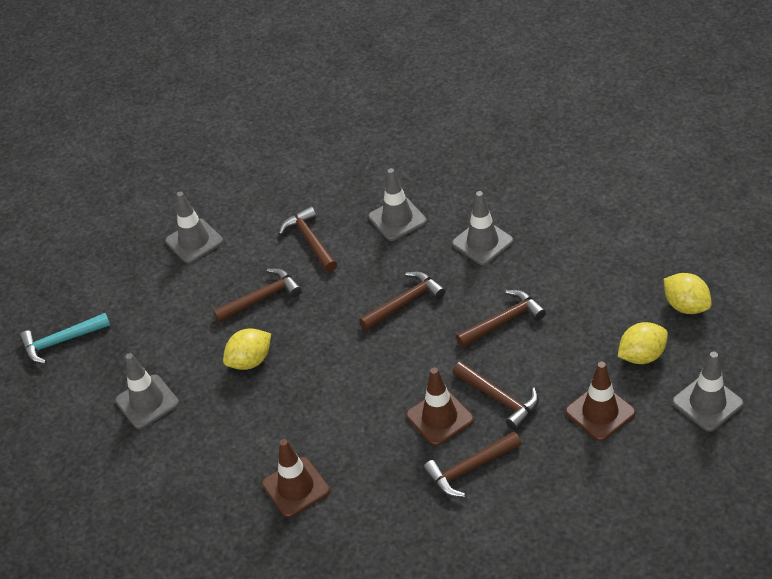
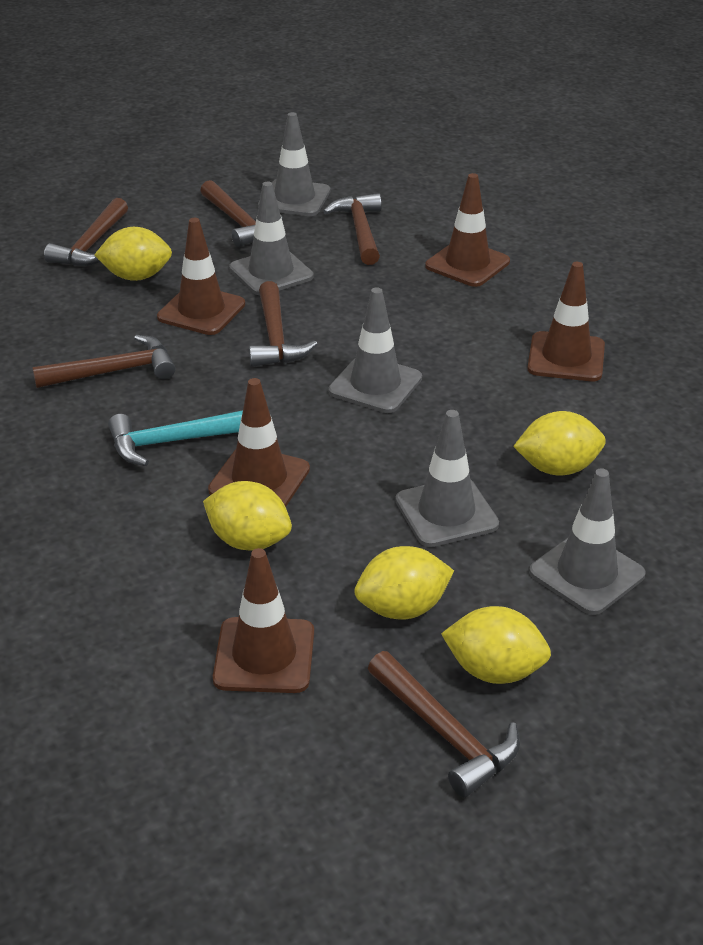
brown traffic cone: 3 -> 5
yellow lemon: 3 -> 5

